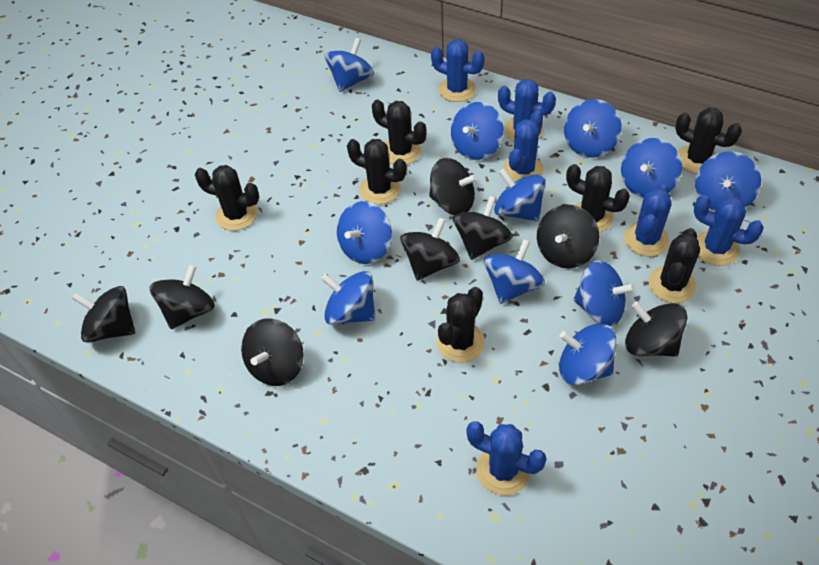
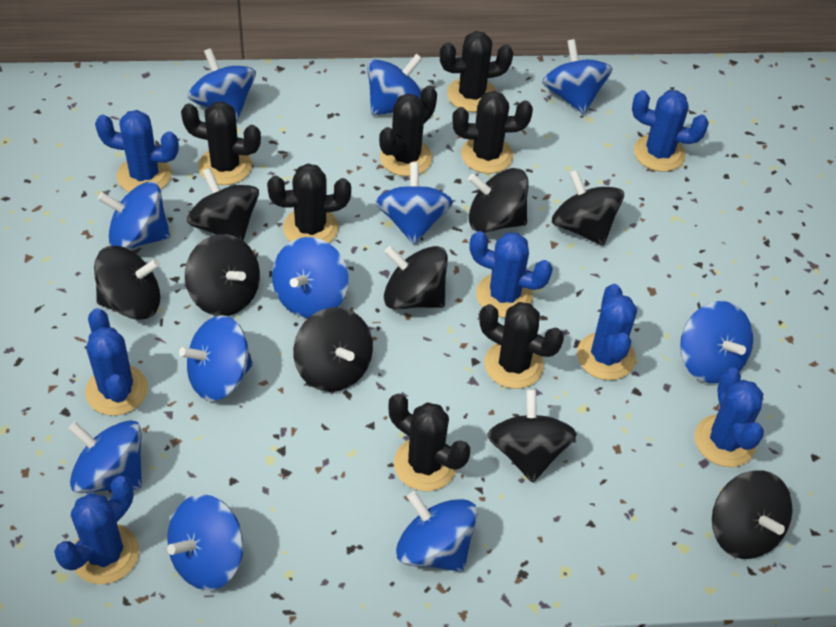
black spinning top: 8 -> 9
blue cactus: 6 -> 7

